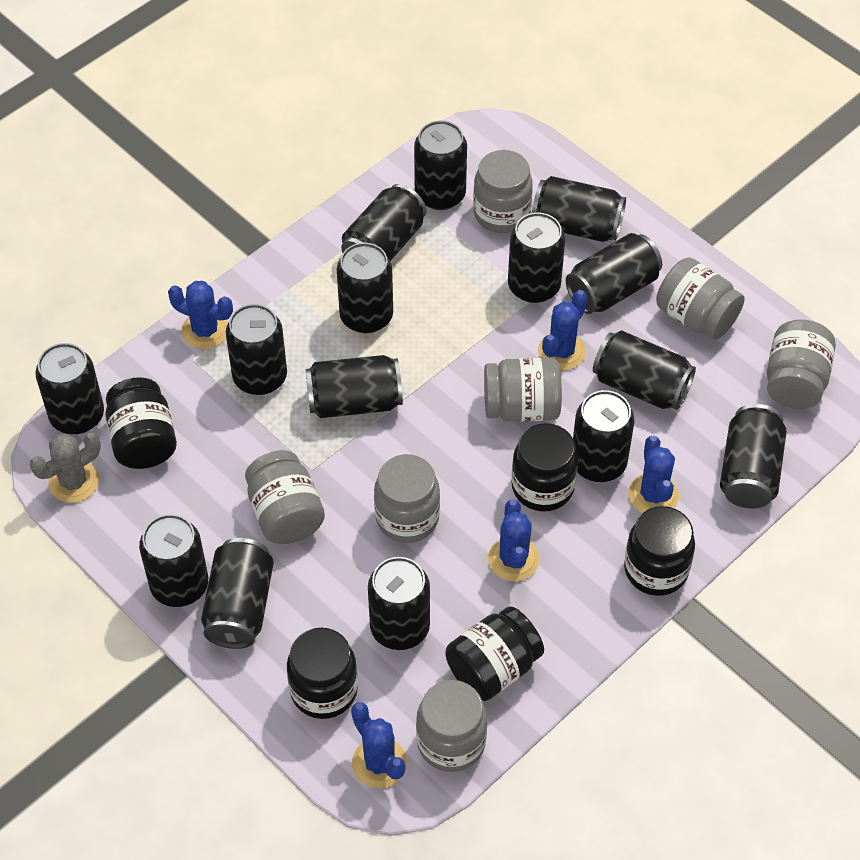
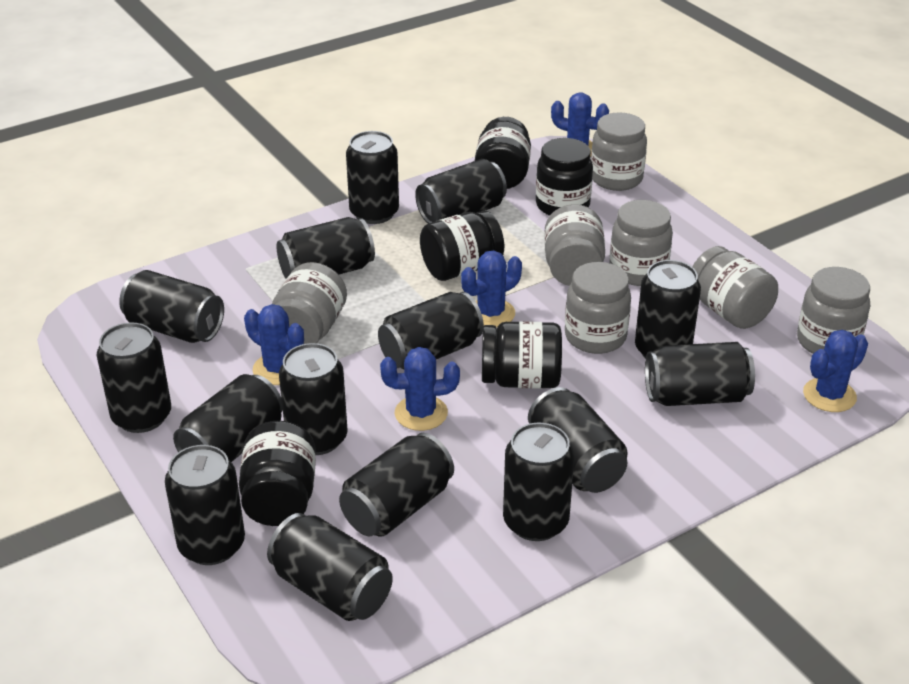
grey cactus: 1 -> 0

